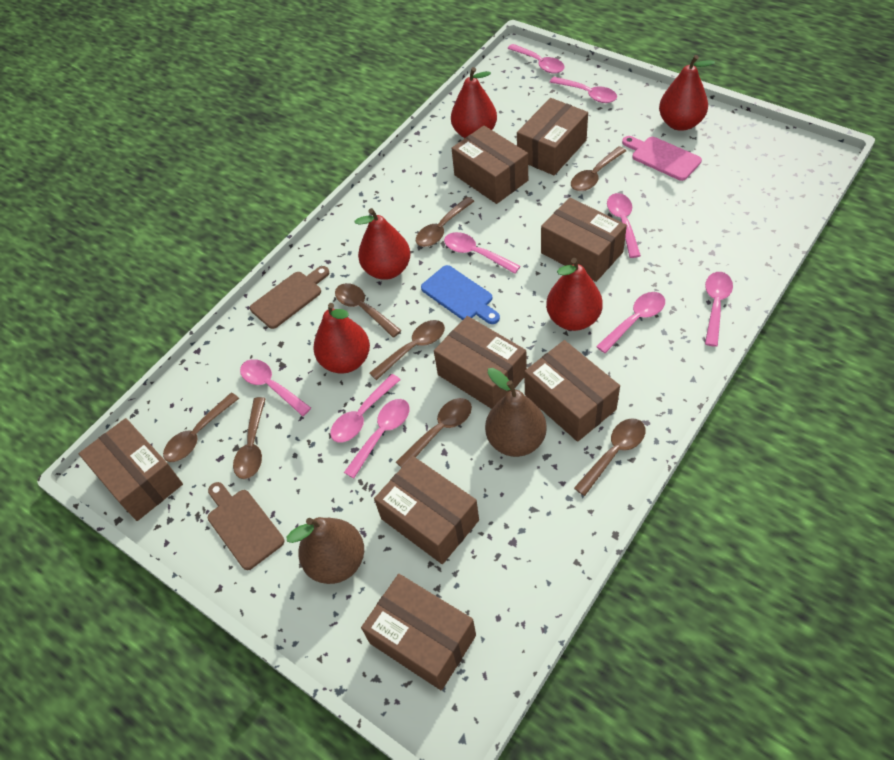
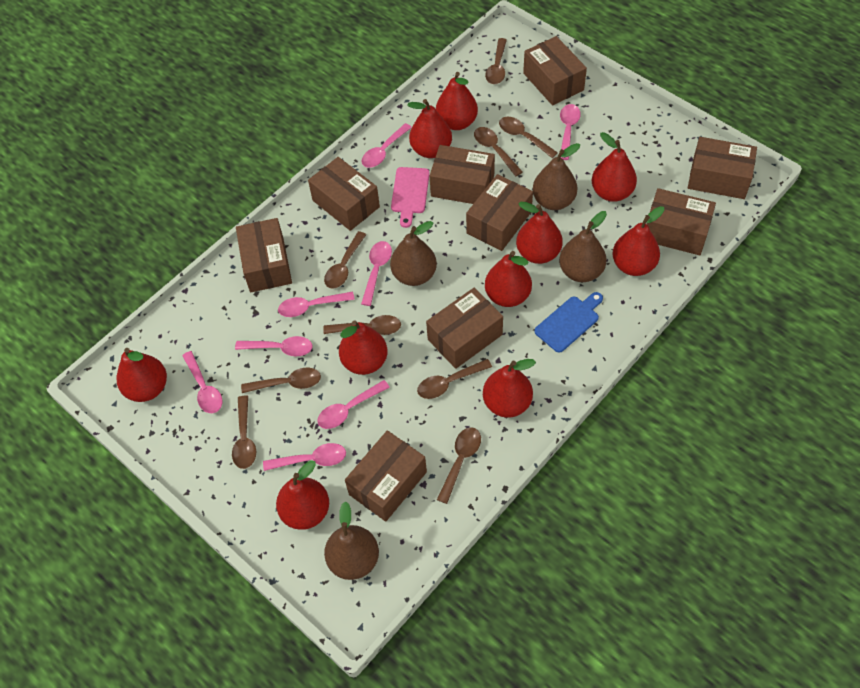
brown box: 8 -> 9
brown cutting board: 2 -> 0
brown pear: 2 -> 4
brown spoon: 8 -> 9
pink spoon: 9 -> 8
red pear: 5 -> 10

